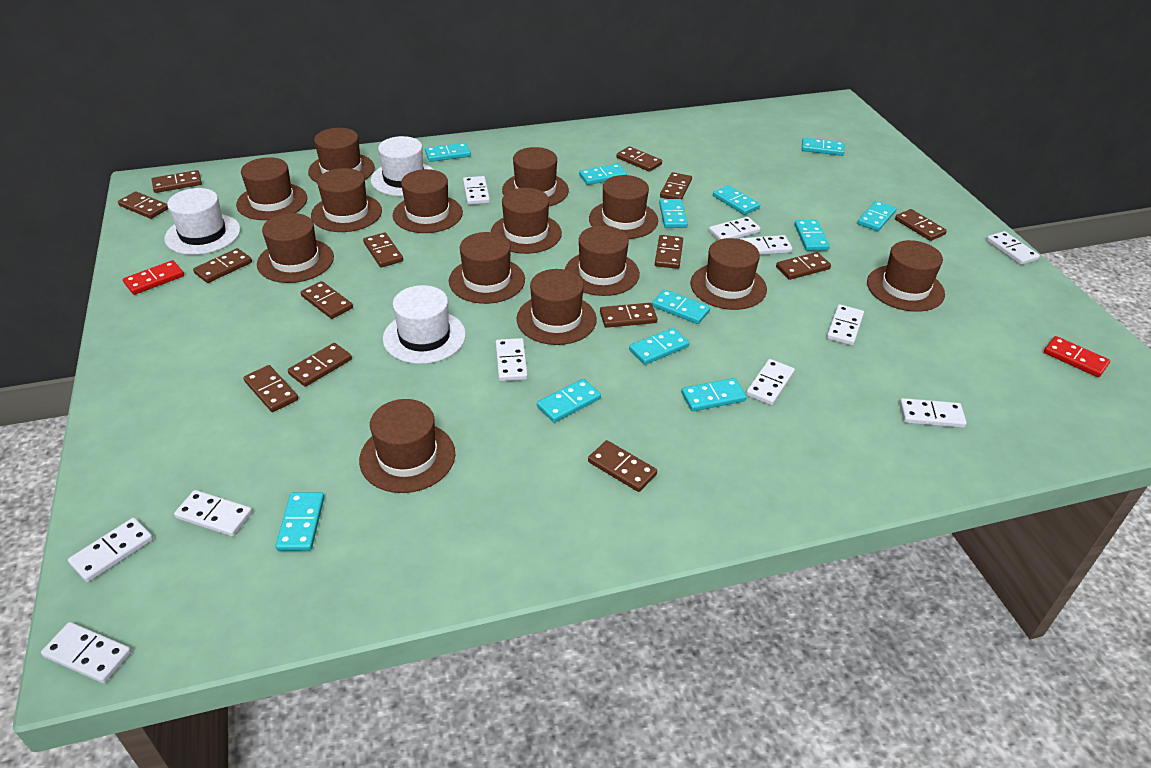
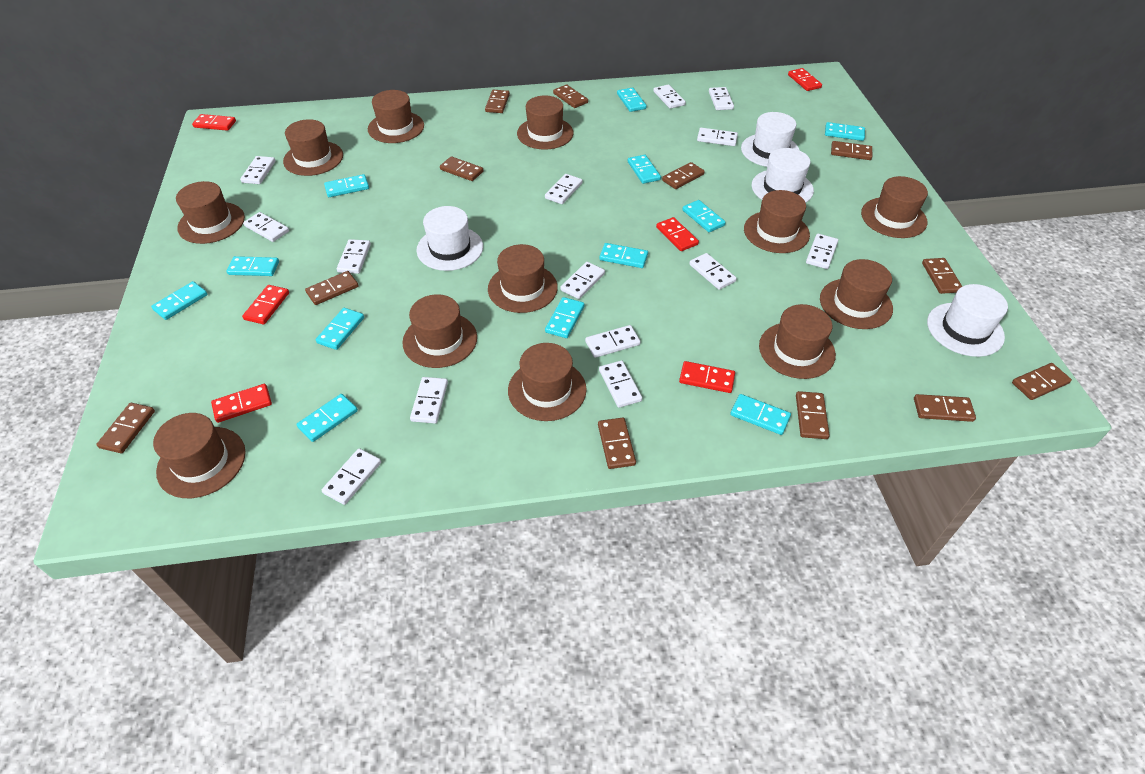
brown domino: 14 -> 12
brown hat: 14 -> 12
red domino: 2 -> 6
white domino: 11 -> 14
white hat: 3 -> 4

